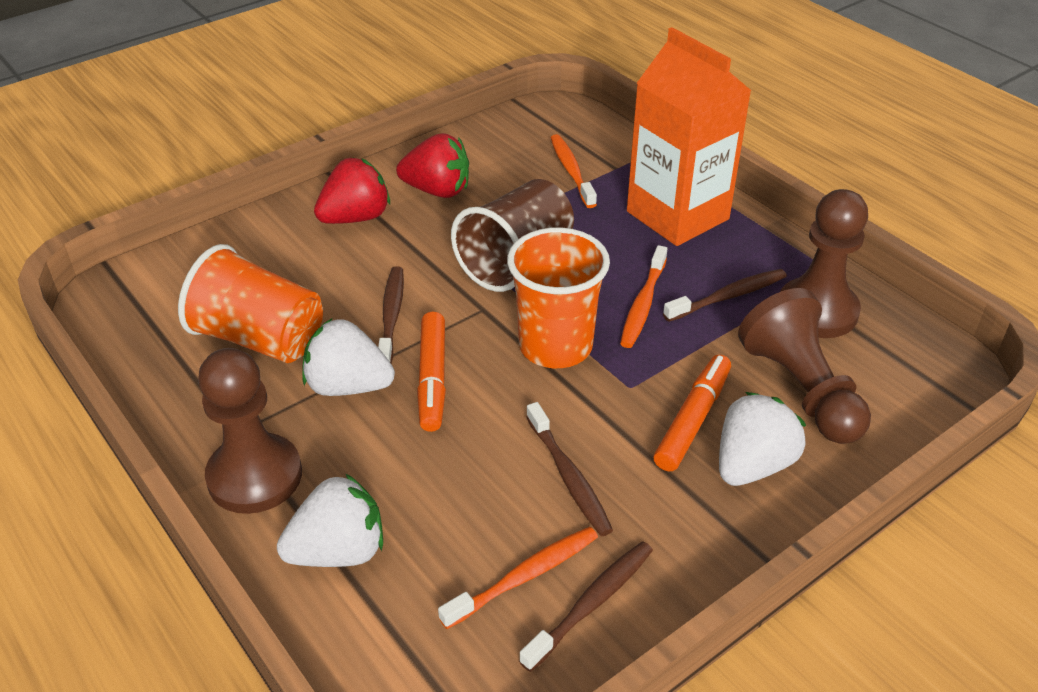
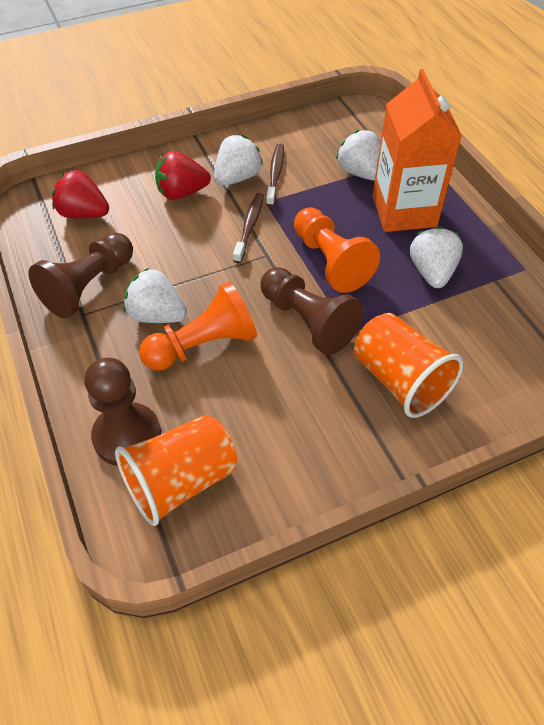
brown cup: 1 -> 0
brown toothbrush: 4 -> 2
orange marker: 2 -> 0
orange pawn: 0 -> 2
orange toothbrush: 3 -> 0
white strawberry: 3 -> 4

